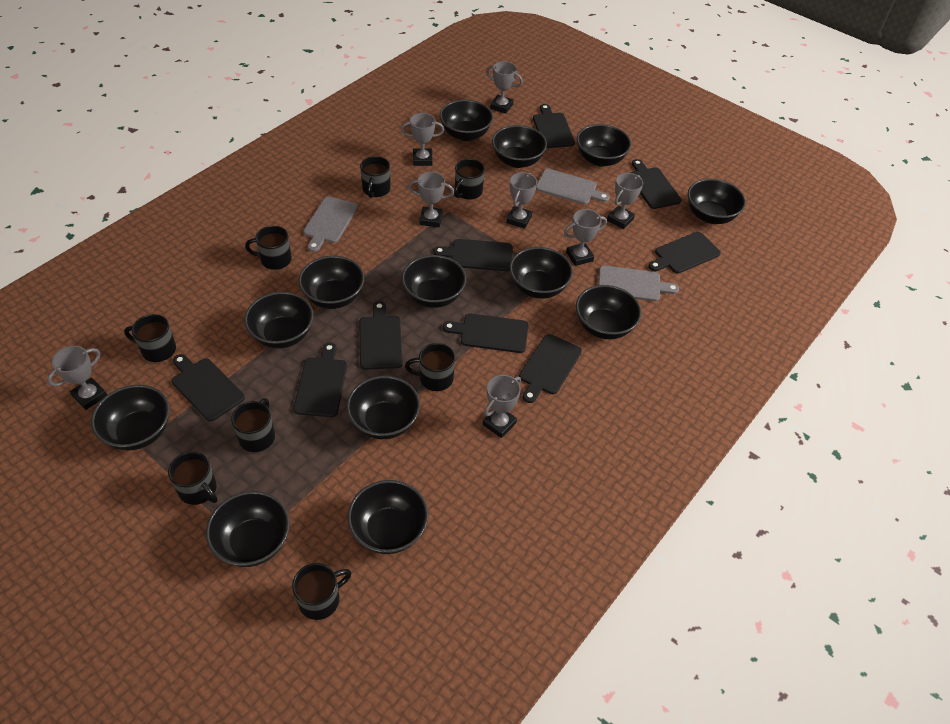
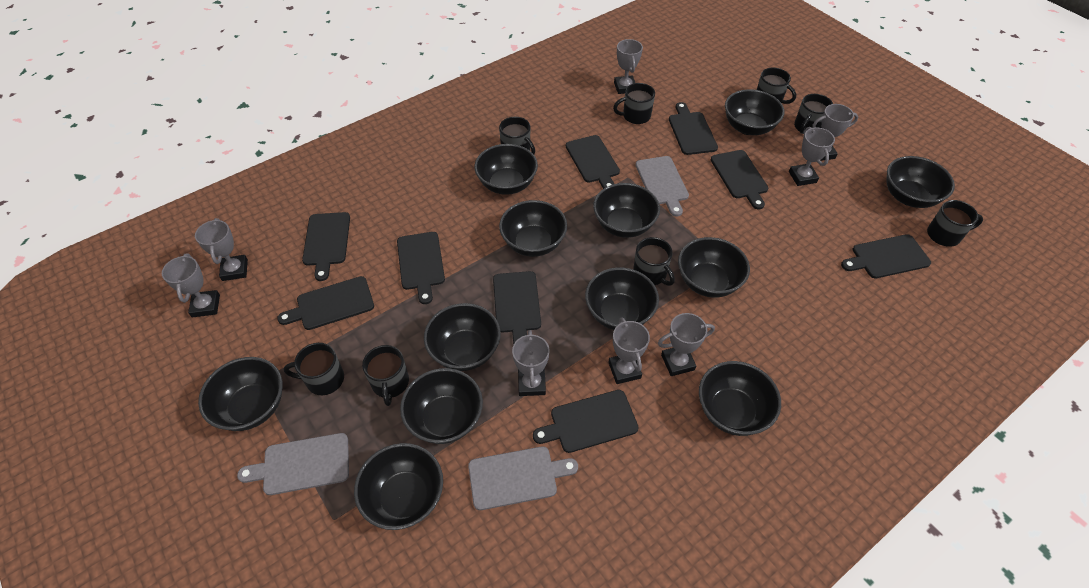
black bowl: 13 -> 12

